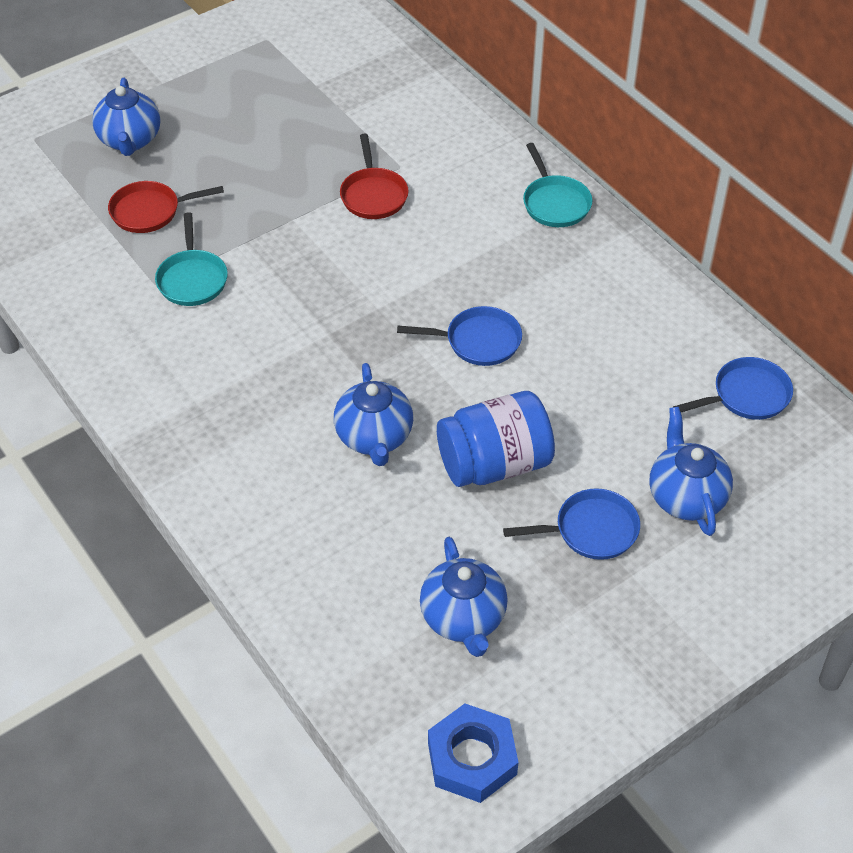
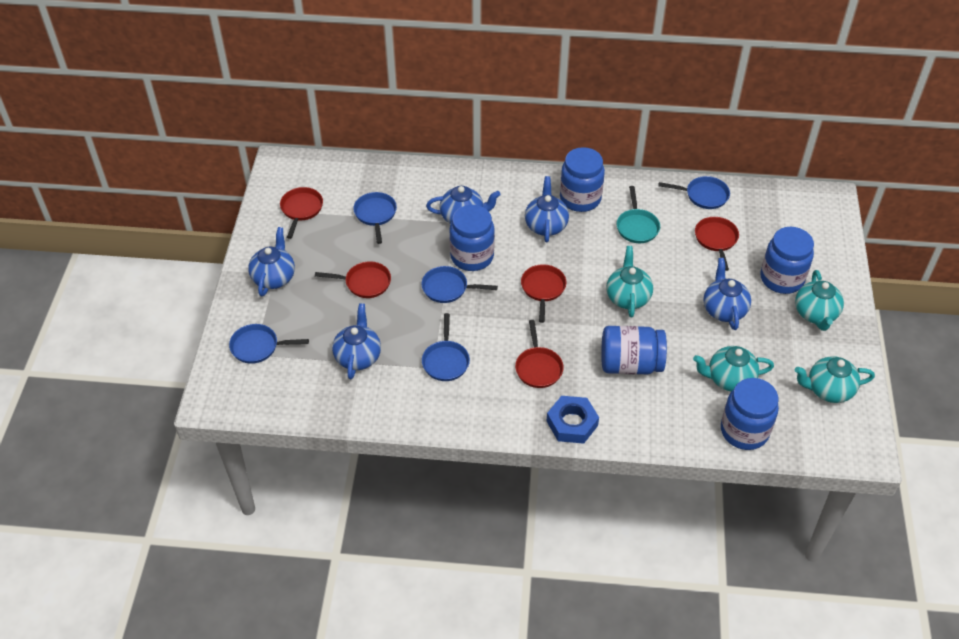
blue jar: 1 -> 5
blue pan: 3 -> 5
blue teapot: 4 -> 5
red pan: 2 -> 5
turquoise pan: 2 -> 1
turquoise teapot: 0 -> 4

